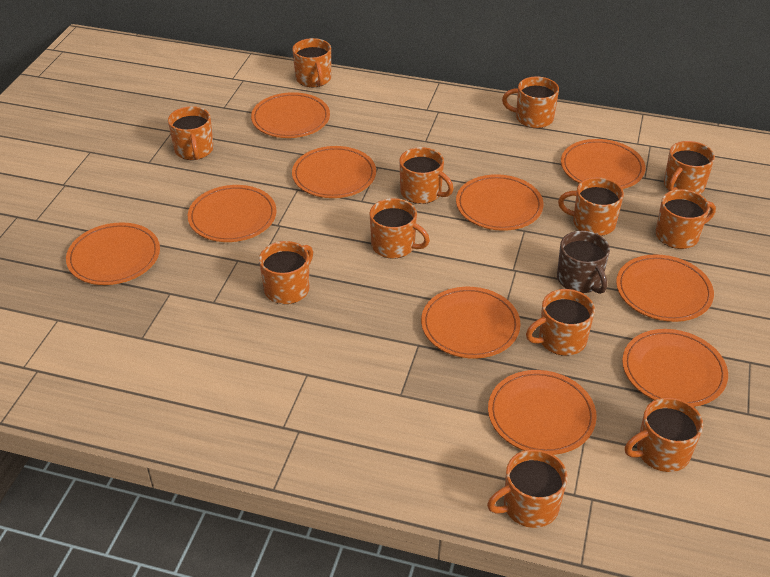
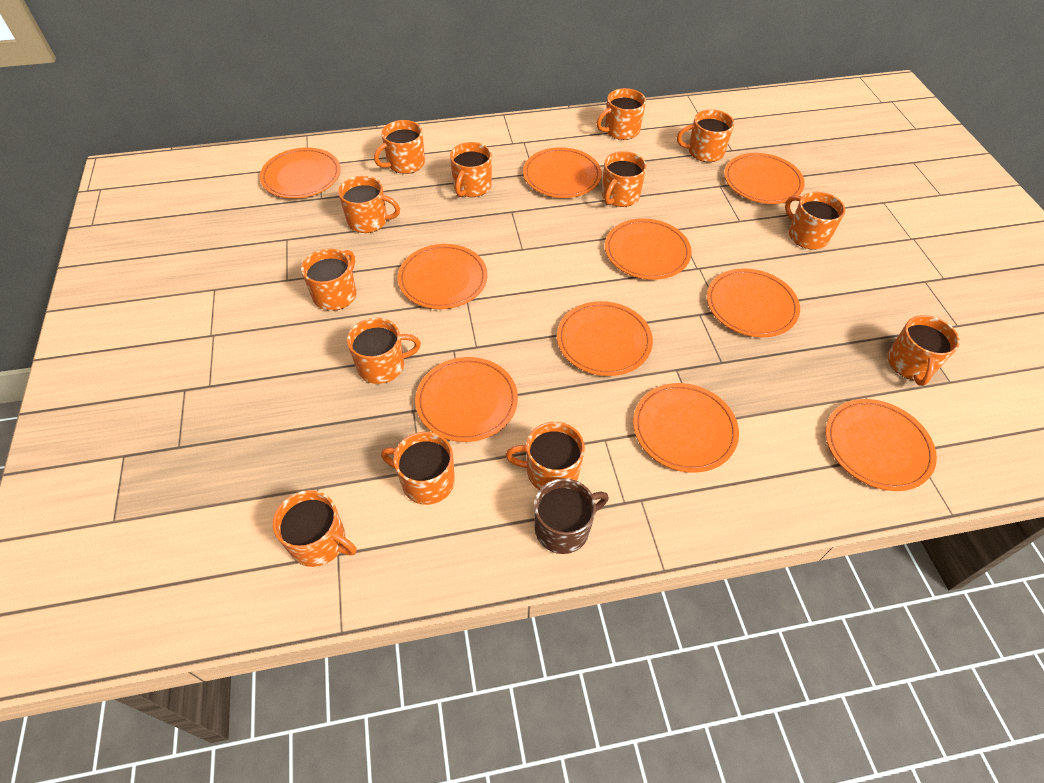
orange mug: 12 -> 13

